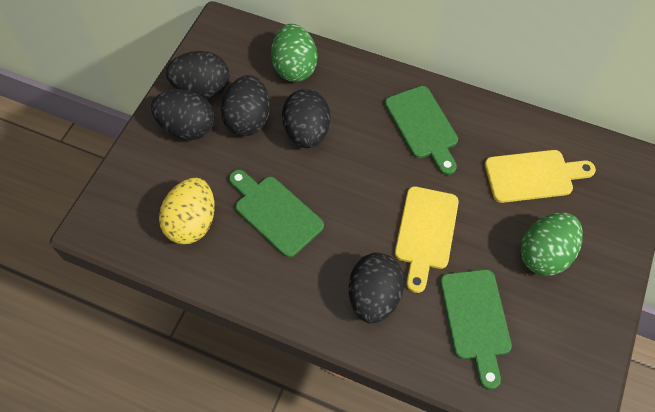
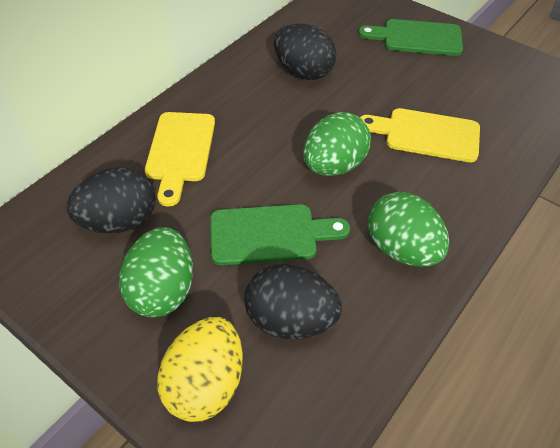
black egg: 5 -> 3
green cutting board: 3 -> 2
green egg: 2 -> 3

